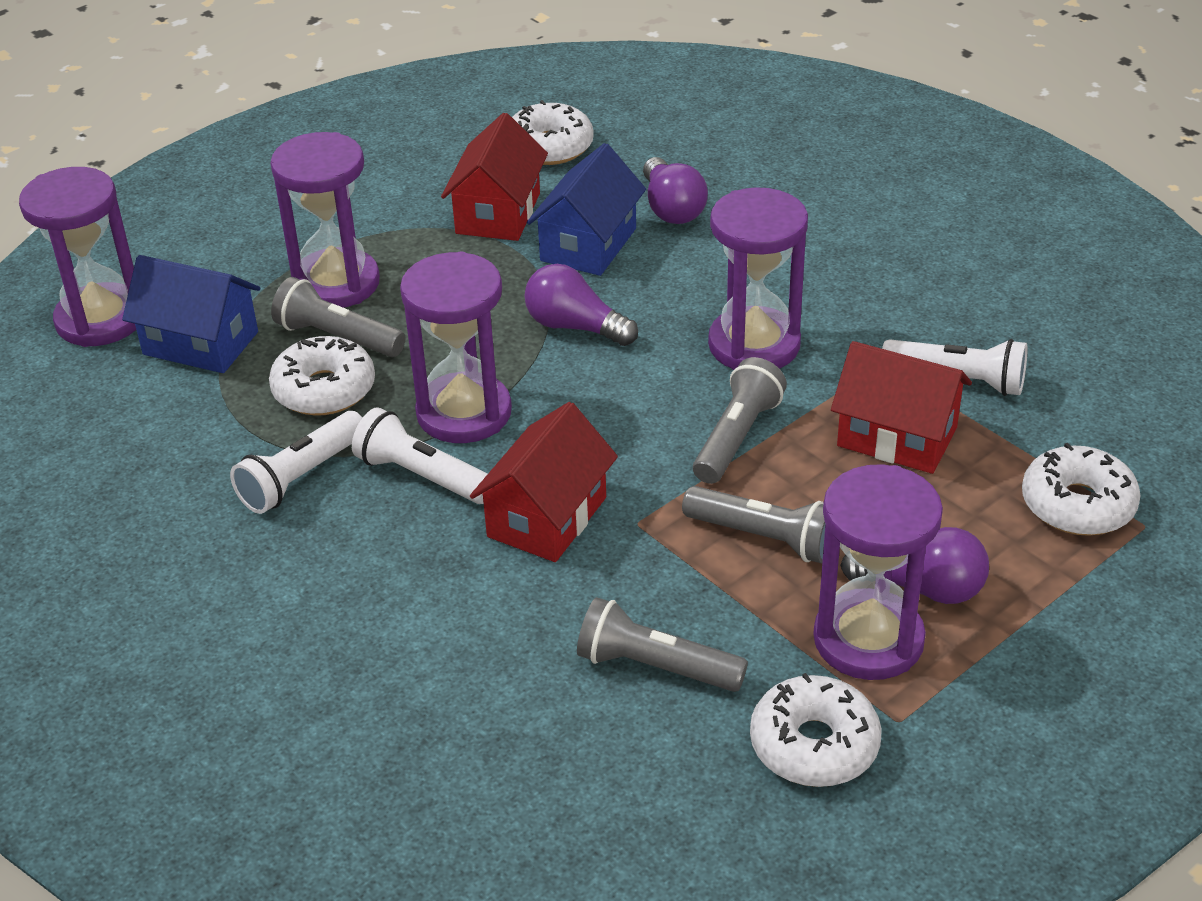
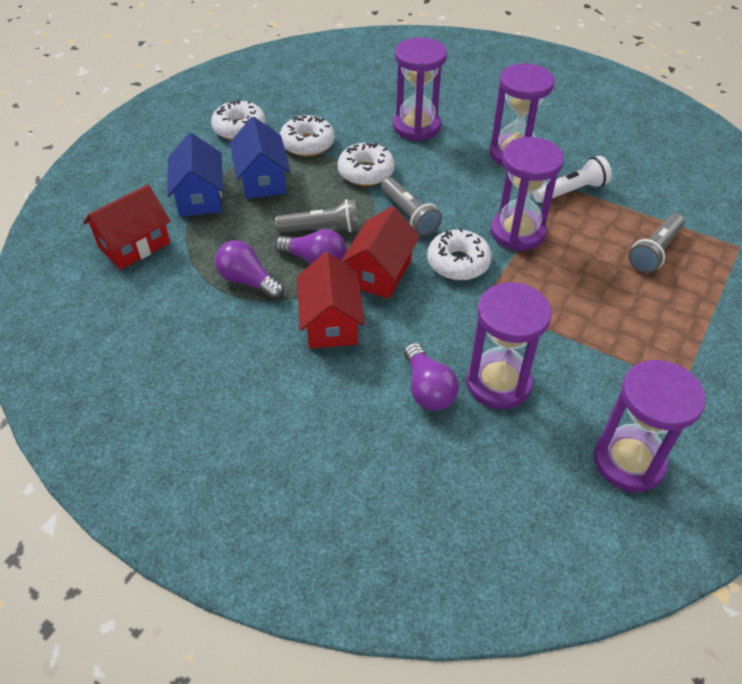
grey flashlight: 4 -> 3
white flashlight: 3 -> 1

